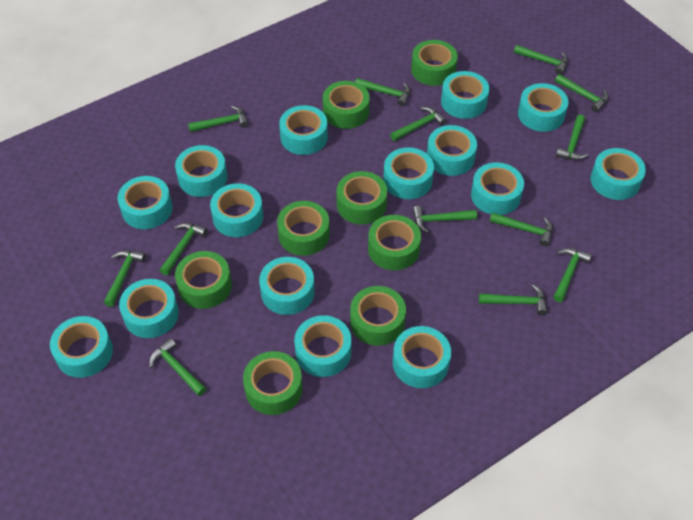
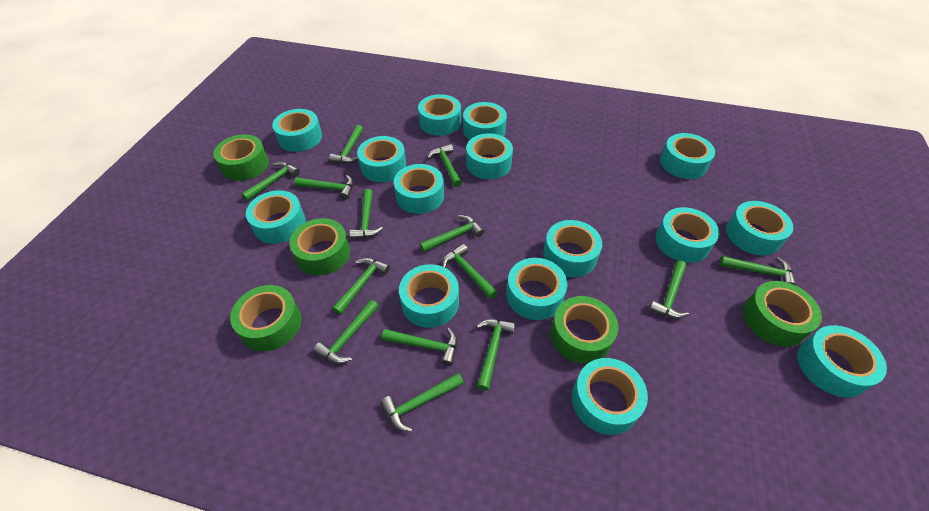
green hammer: 13 -> 14
green tape: 8 -> 5

